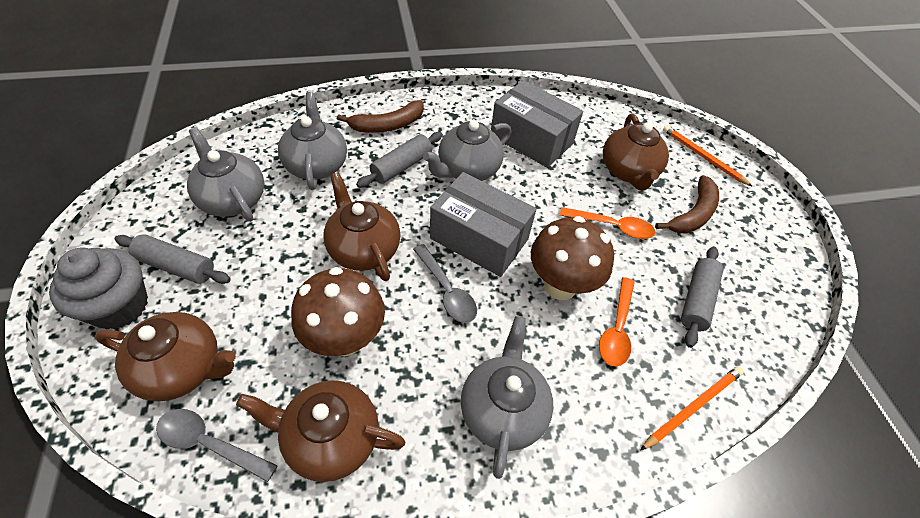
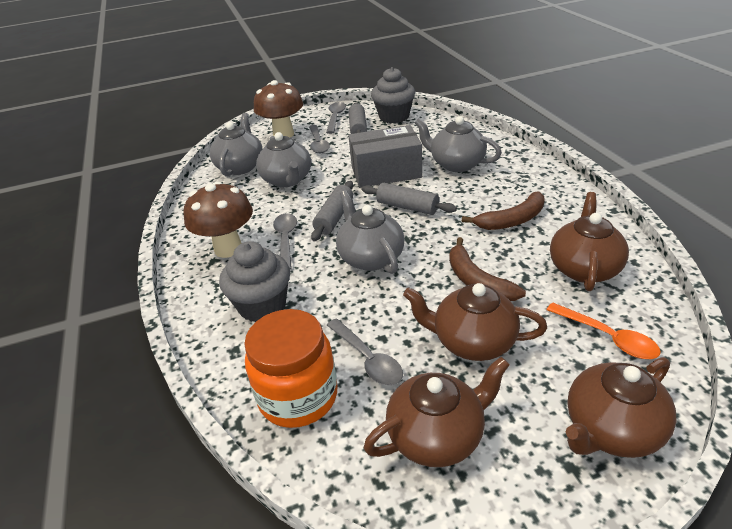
grey box: 2 -> 1
grey cupcake: 1 -> 2
grey spoon: 2 -> 4
orange jar: 0 -> 1
orange pencil: 2 -> 0
orange spoon: 2 -> 1

